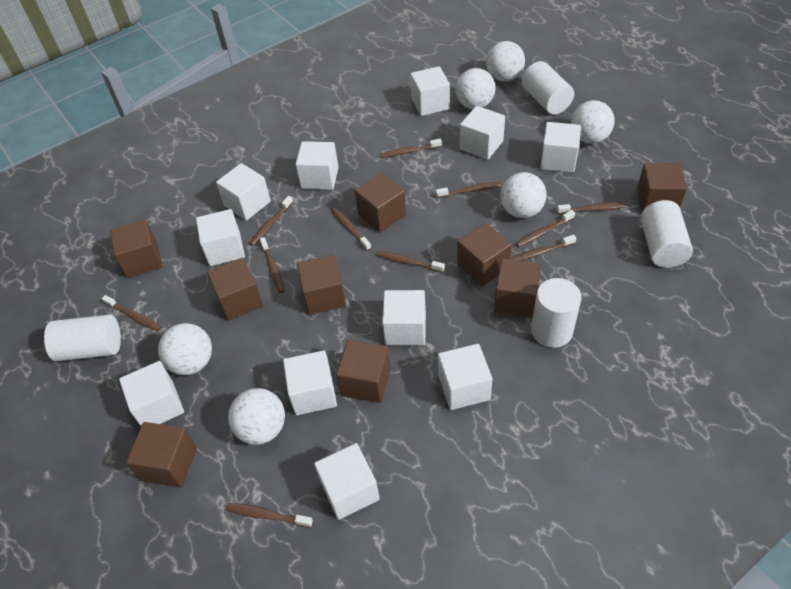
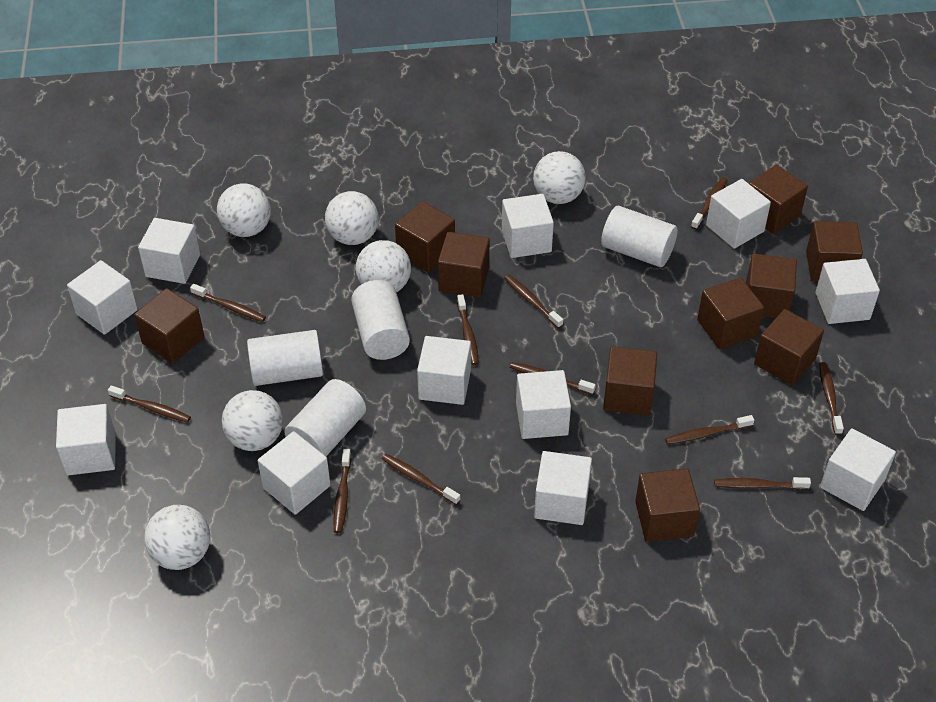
brown cube: 9 -> 10

